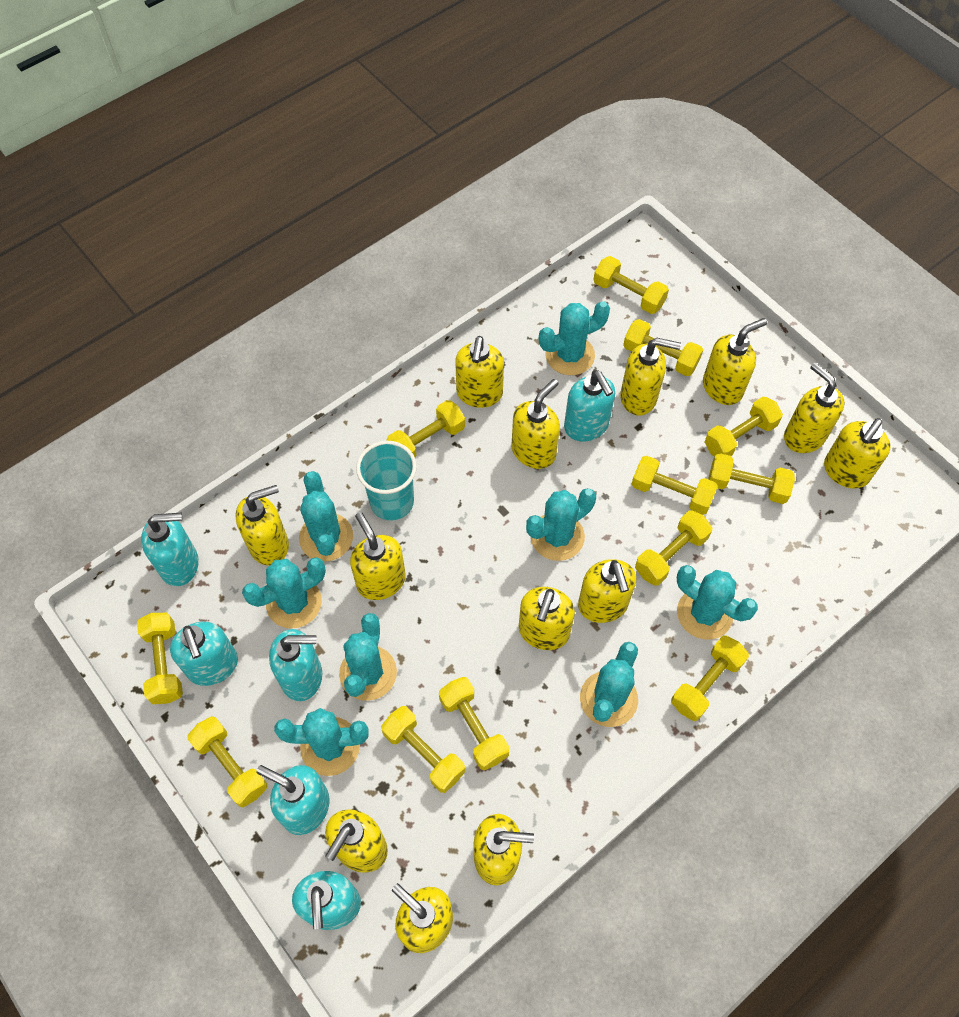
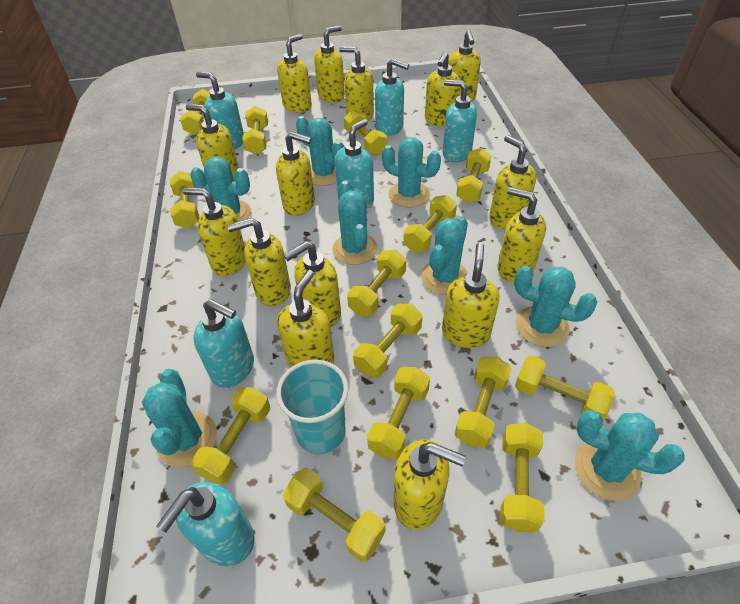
yellow dumbbell: 12 -> 14
yellow soap dispenser: 13 -> 15

